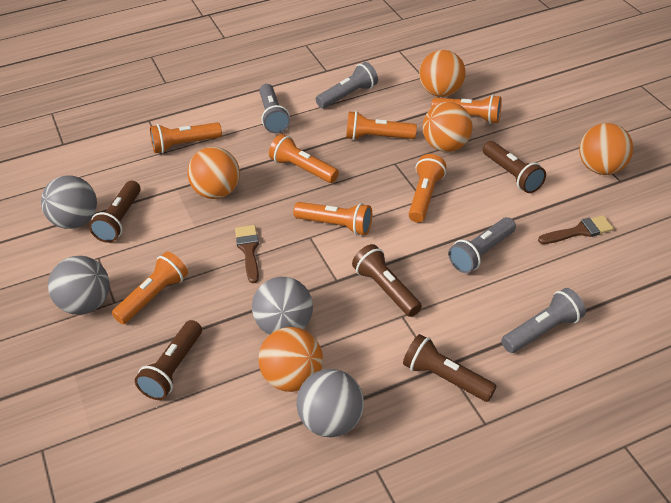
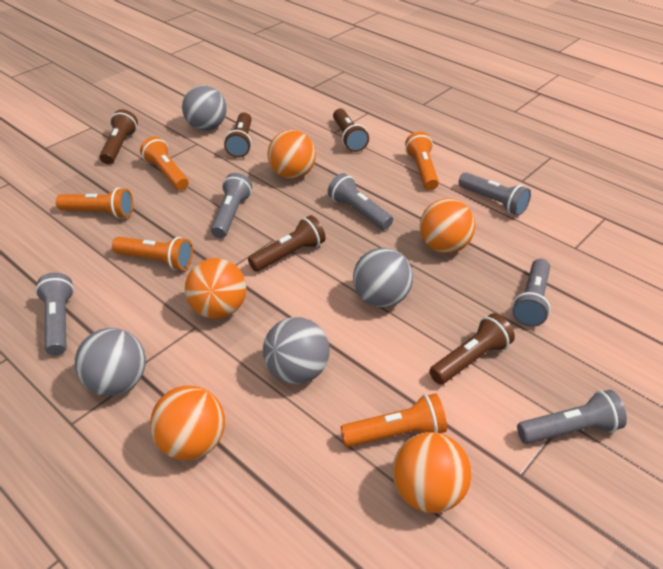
brown brush: 2 -> 0
grey flashlight: 4 -> 6
orange flashlight: 7 -> 5

